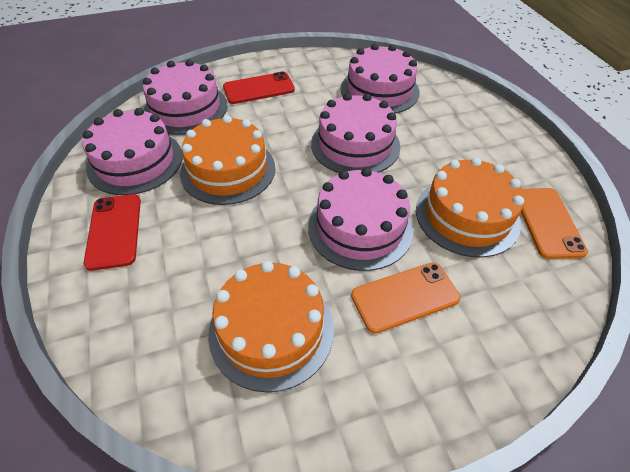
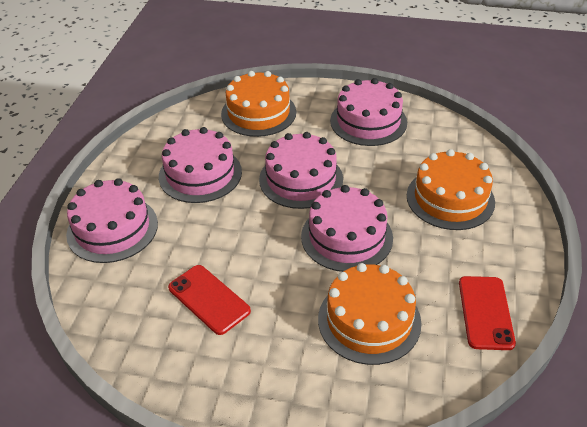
orange phone: 2 -> 0

